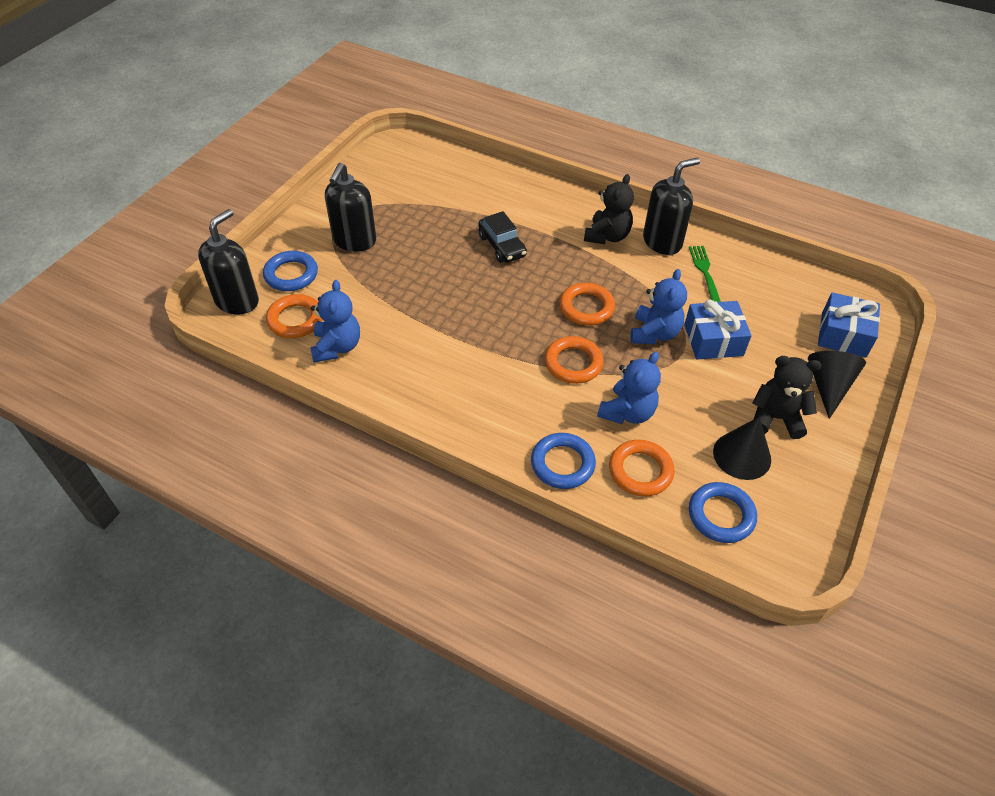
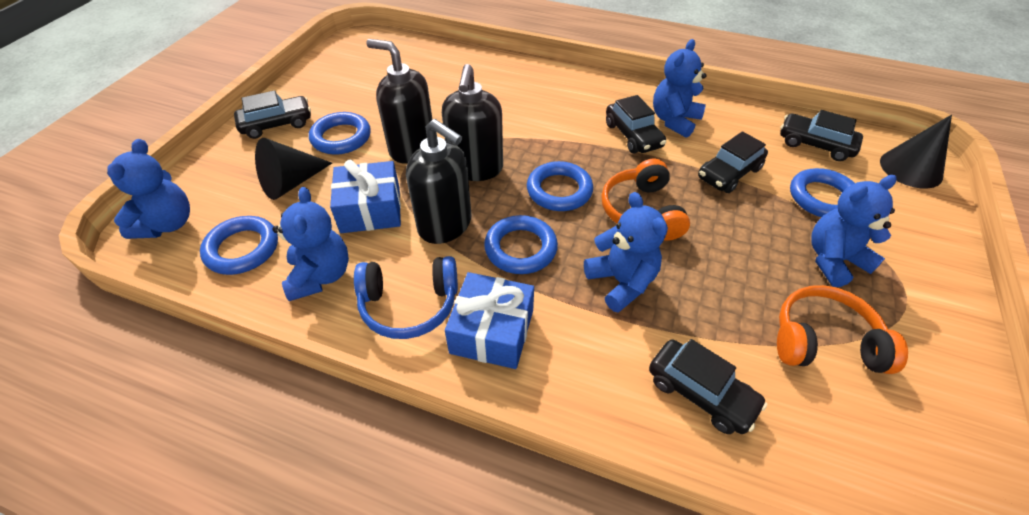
black car: 1 -> 5
black teddy bear: 2 -> 0
blue headphones: 0 -> 1
blue ring: 3 -> 5
blue teddy bear: 3 -> 5
green fork: 1 -> 0
orange headphones: 0 -> 2
orange ring: 4 -> 0

